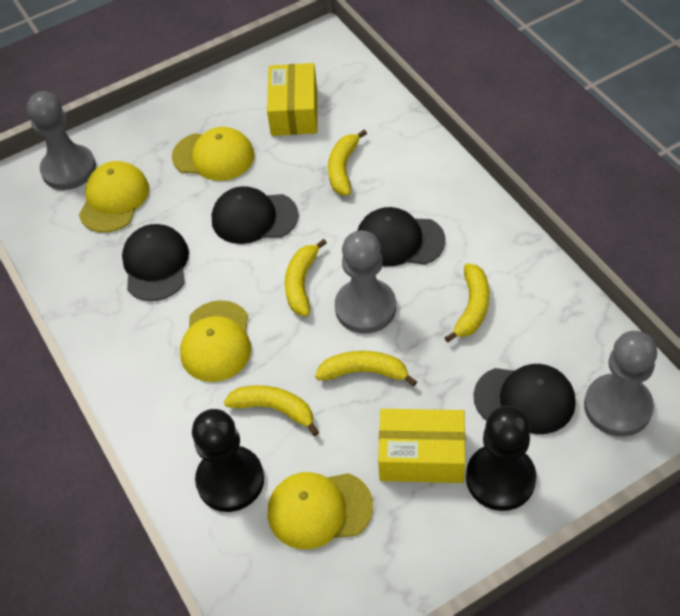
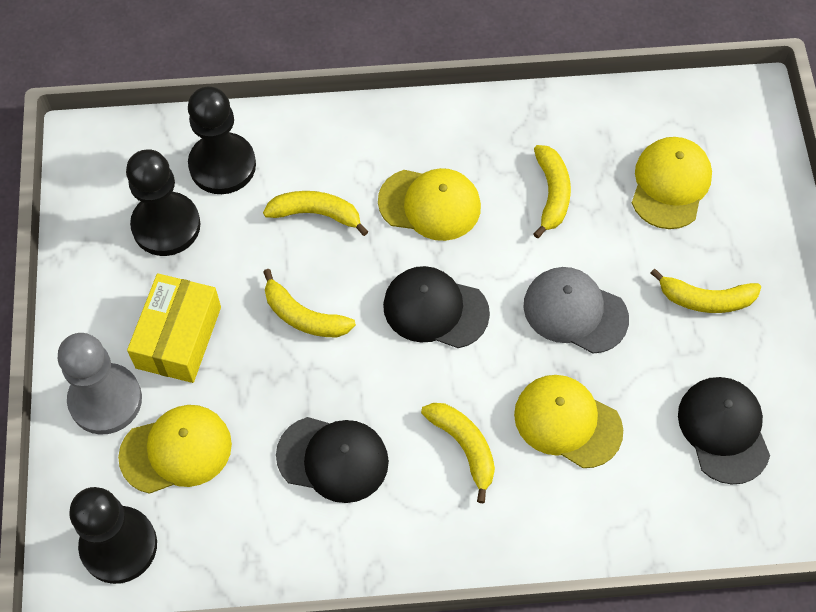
black cap: 4 -> 3
black pawn: 2 -> 3
grey cap: 0 -> 1
grey pawn: 3 -> 1
yellow box: 2 -> 1

